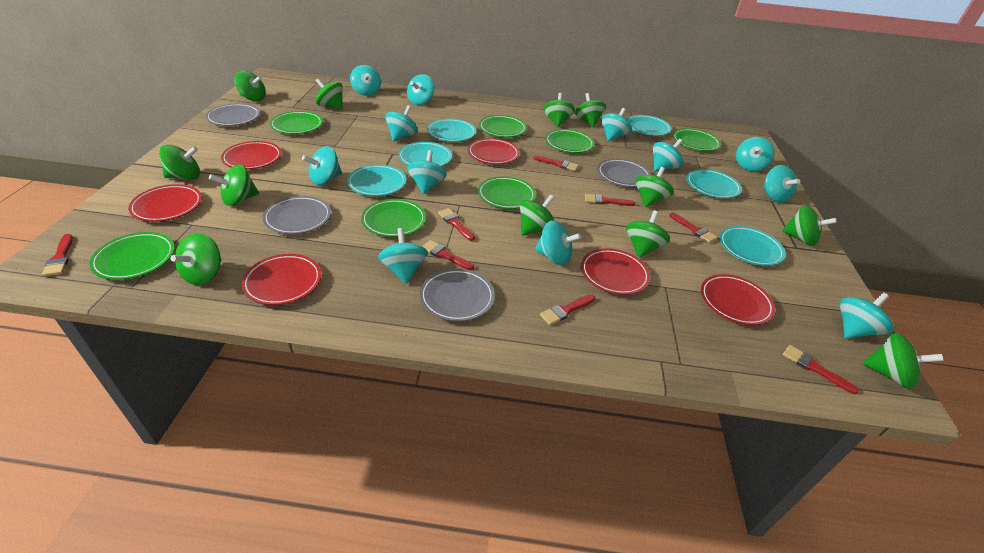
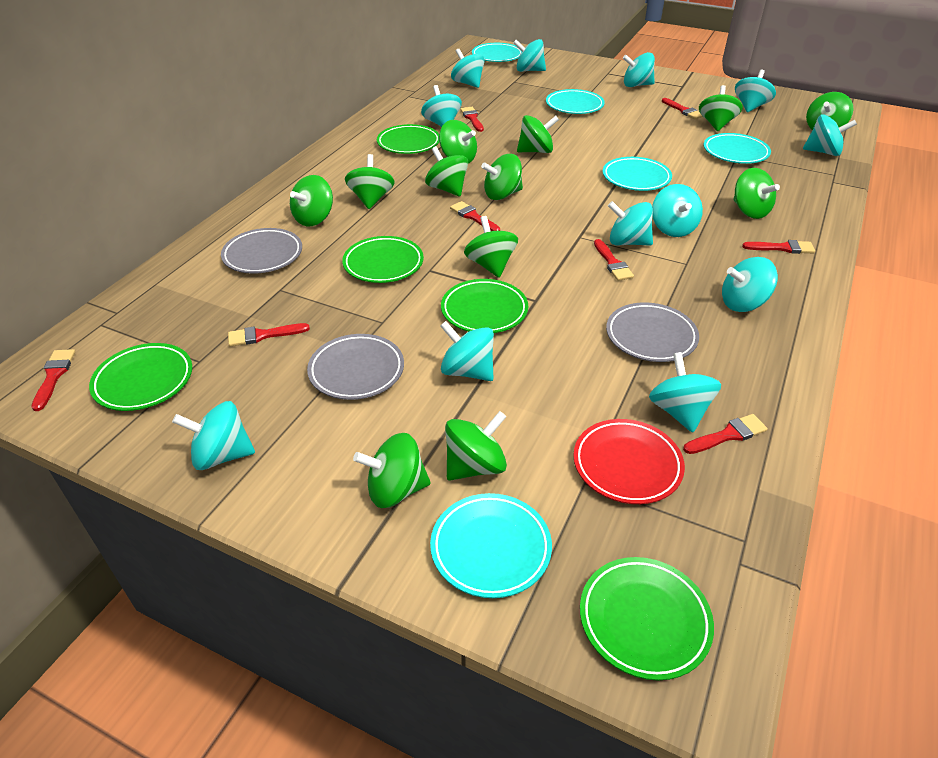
green plate: 7 -> 5
grey plate: 4 -> 3
red plate: 6 -> 1
turquoise plate: 6 -> 5

